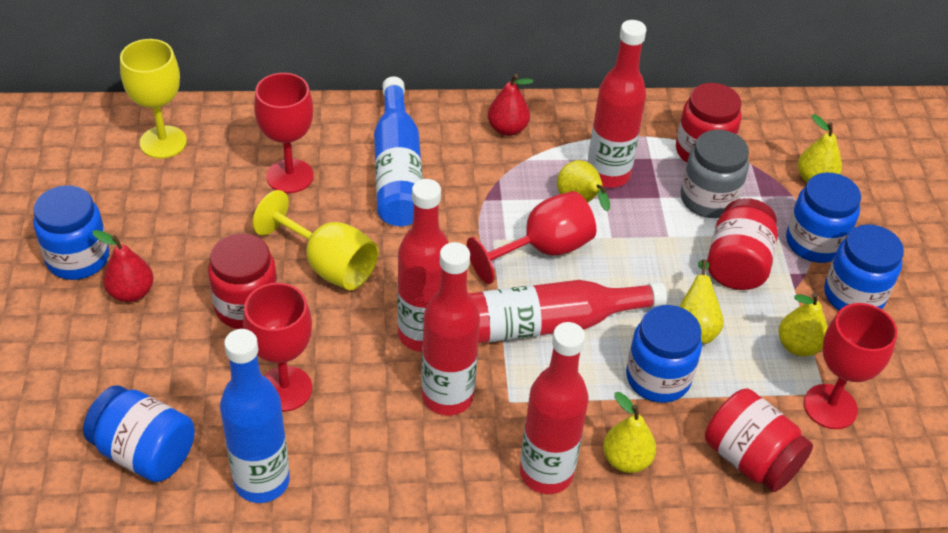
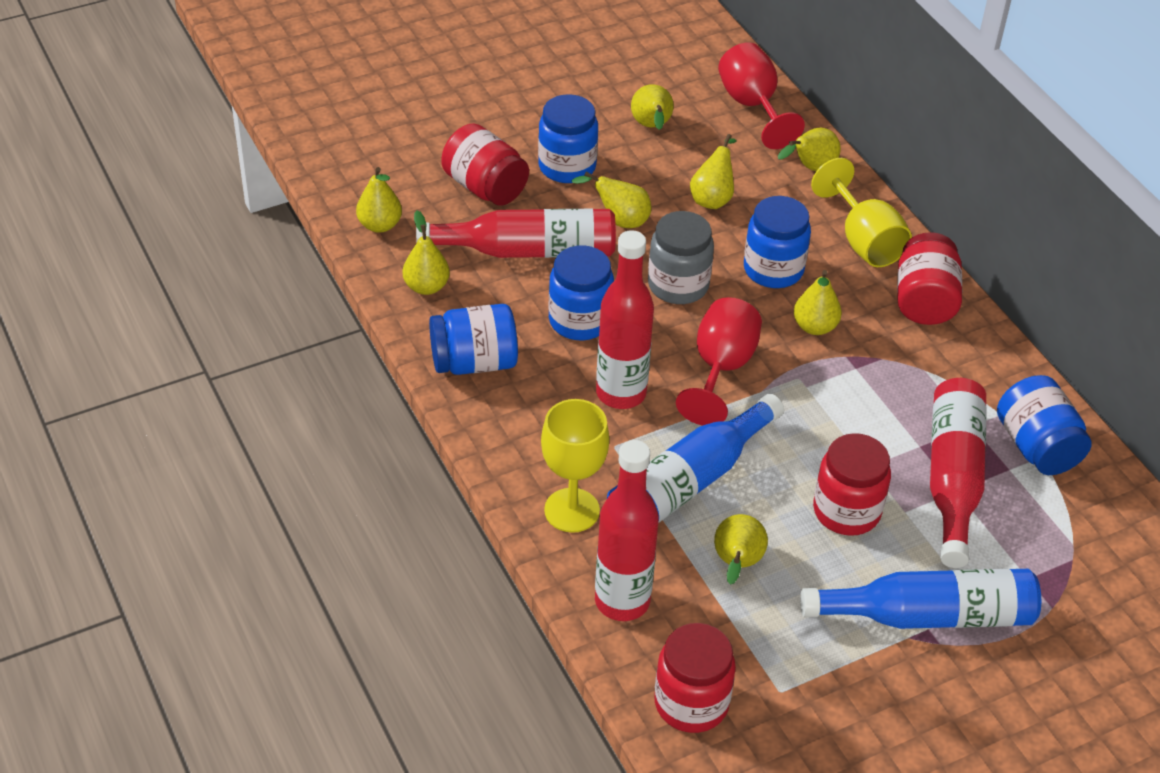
red bottle: 5 -> 4
red goblet: 4 -> 2
red pear: 2 -> 0
yellow pear: 5 -> 8

